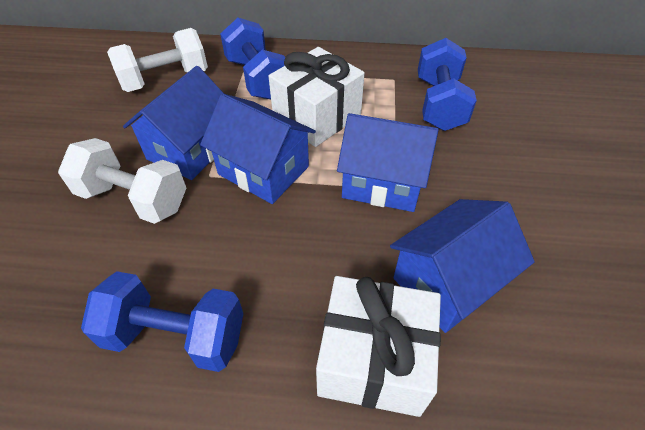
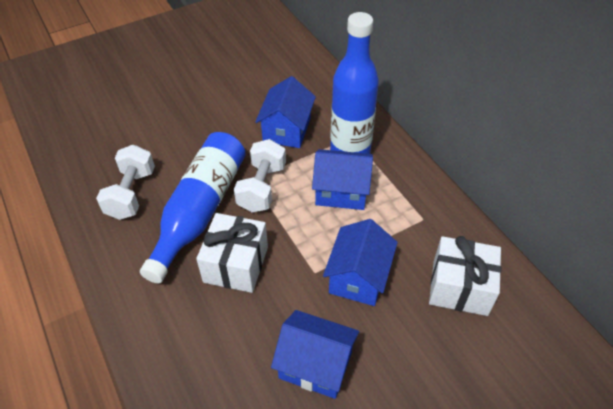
blue bottle: 0 -> 2
blue dumbbell: 3 -> 0

